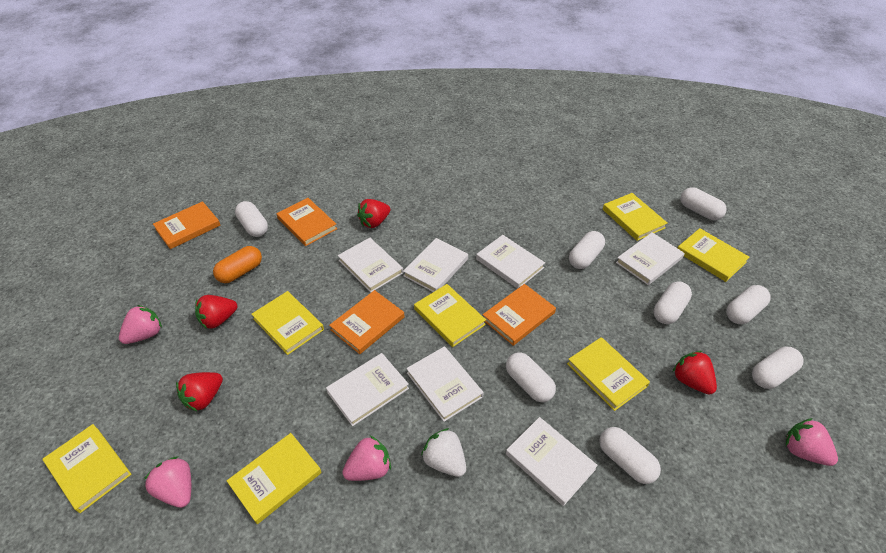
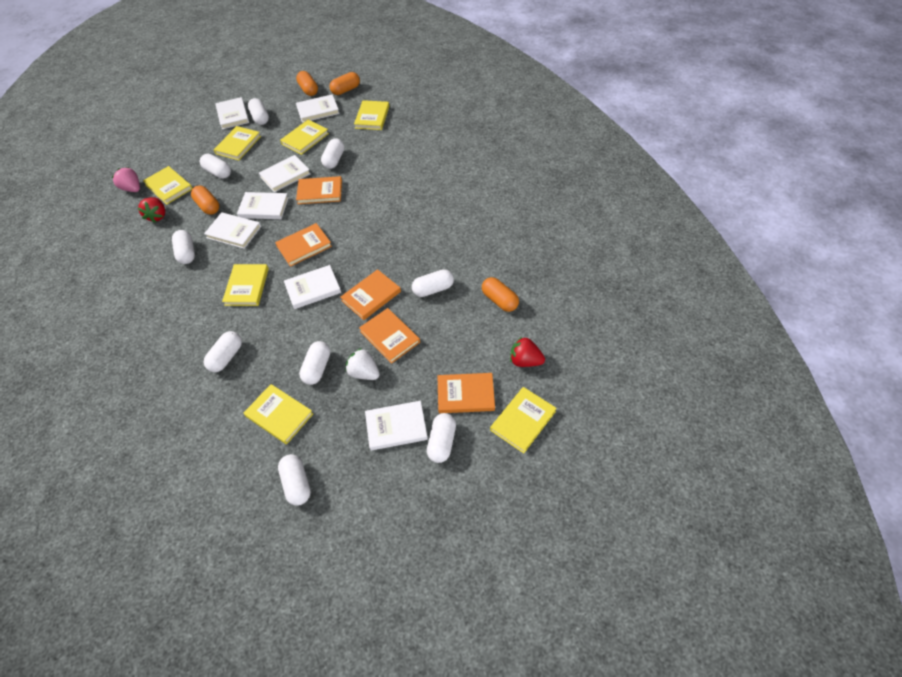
orange book: 4 -> 5
orange capsule: 1 -> 4
pink strawberry: 4 -> 1
red strawberry: 4 -> 2
white capsule: 8 -> 9

